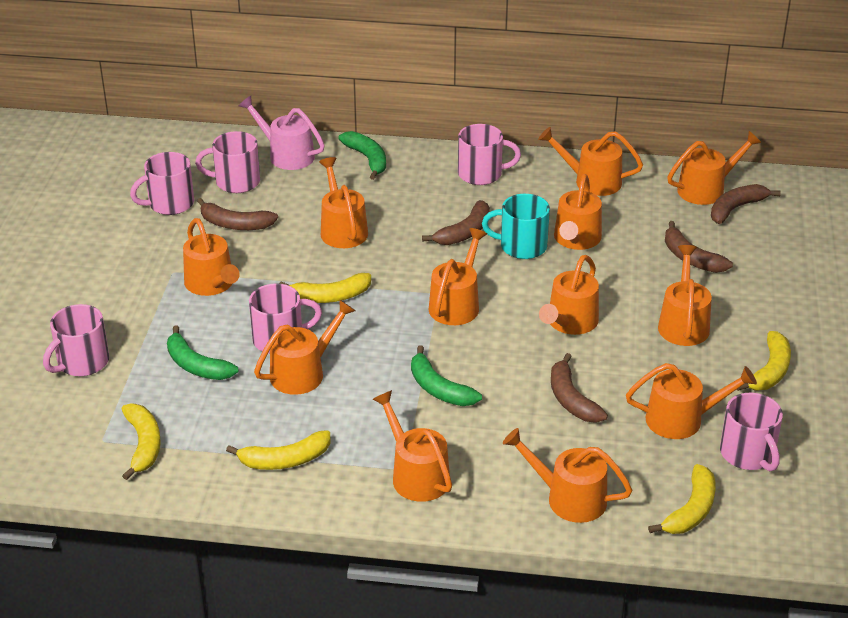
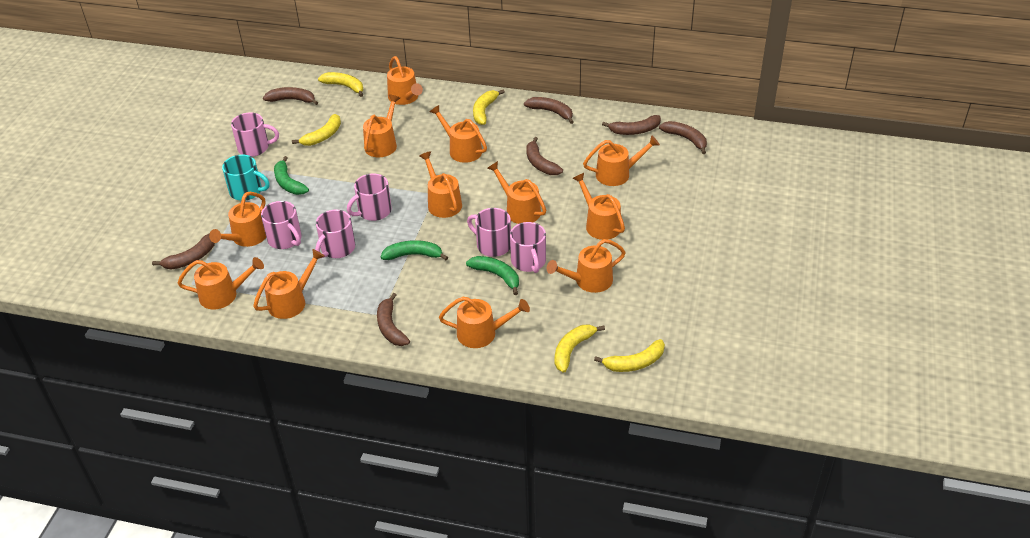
brown banana: 5 -> 7
pink watering can: 1 -> 0

